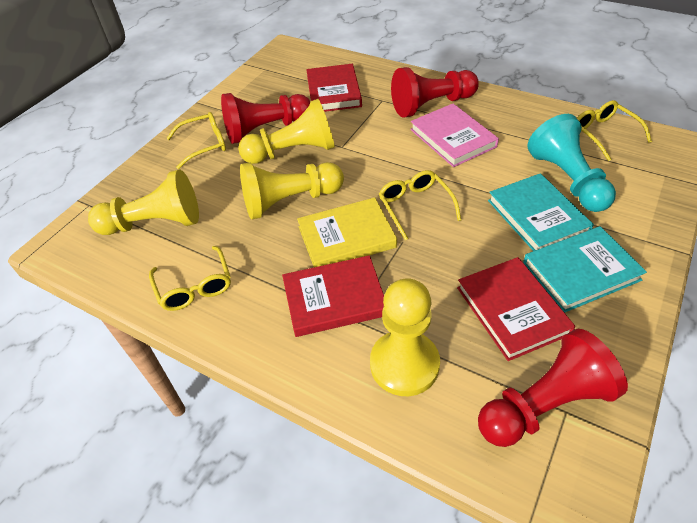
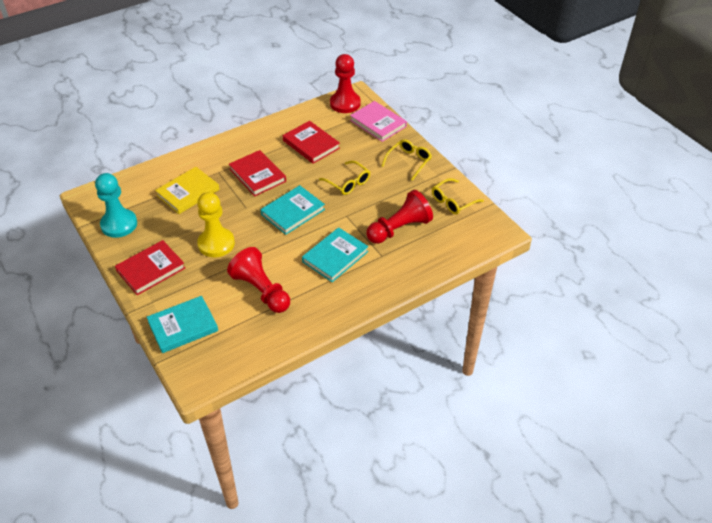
turquoise book: 2 -> 3
yellow glasses: 4 -> 3
yellow pawn: 4 -> 1

